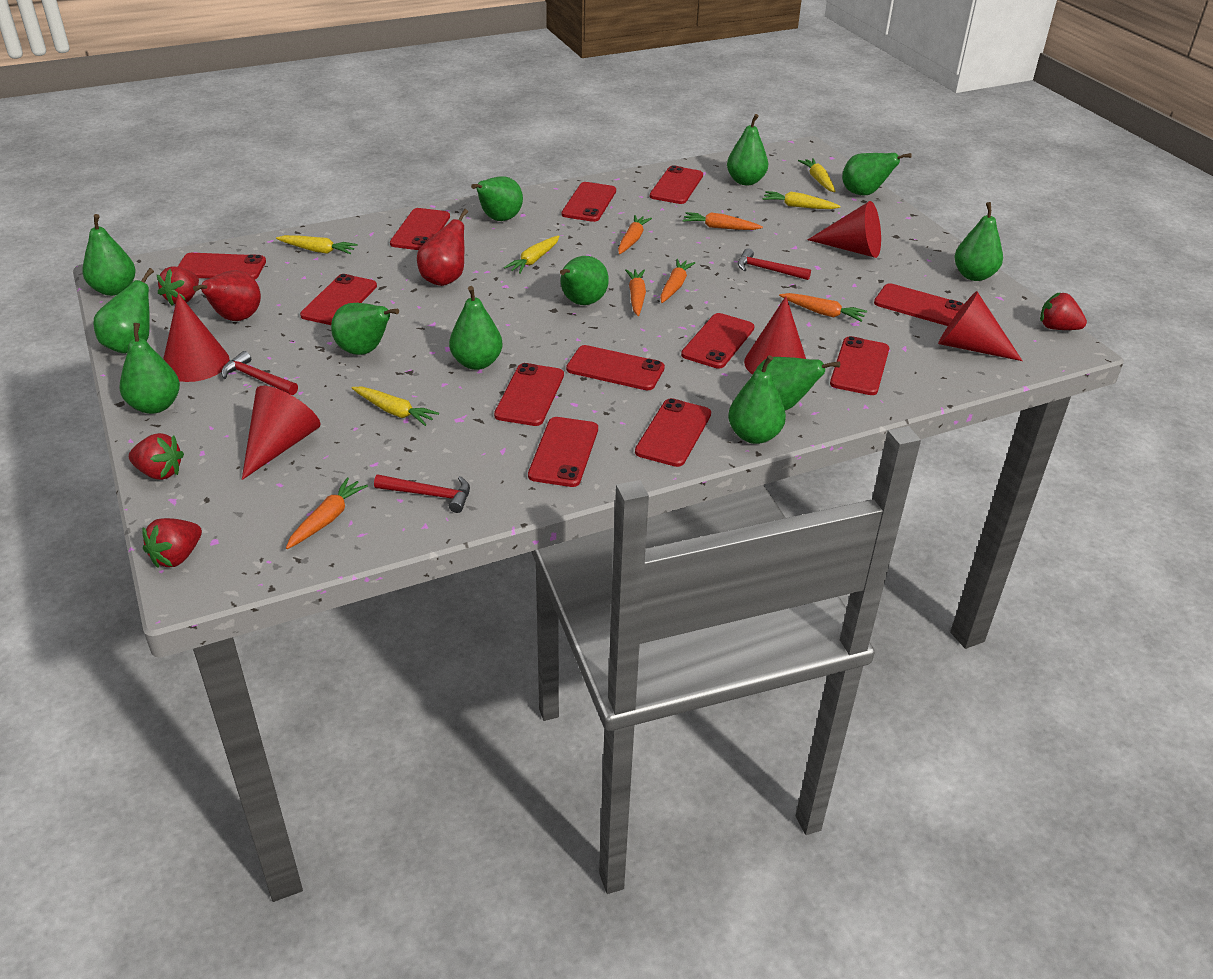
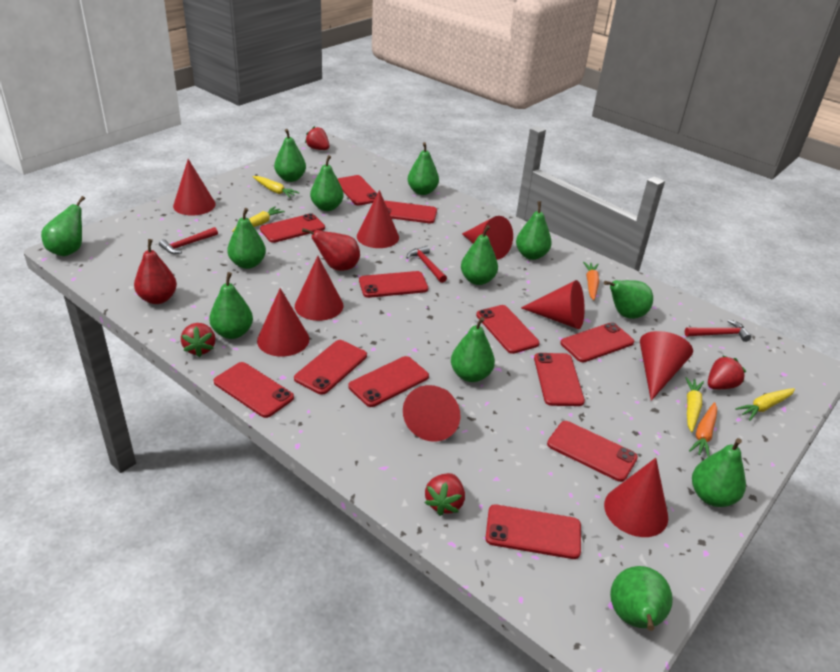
orange carrot: 6 -> 2
red cone: 5 -> 9
yellow carrot: 5 -> 4

